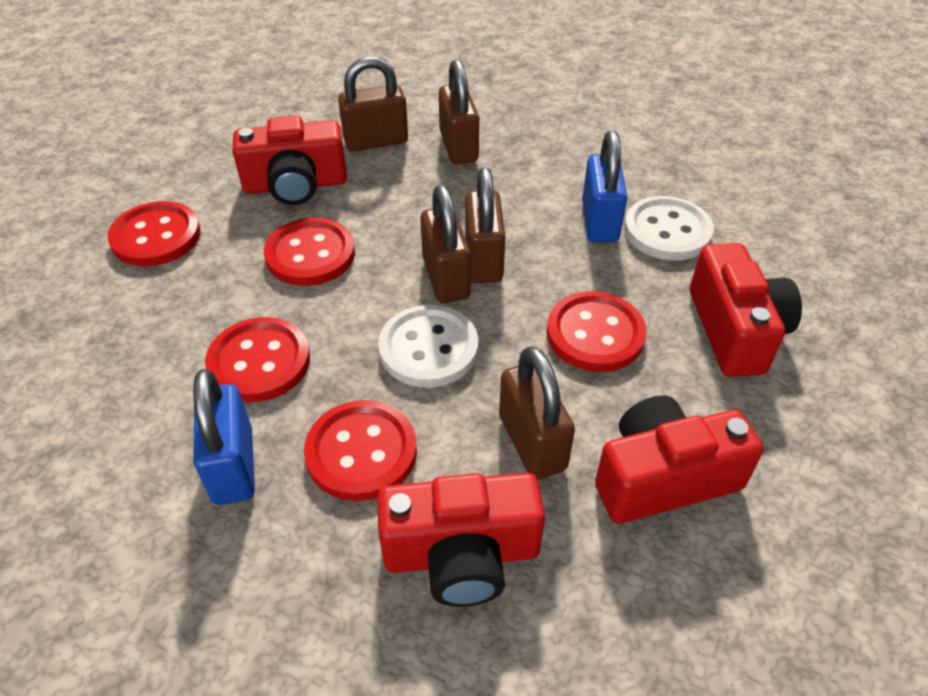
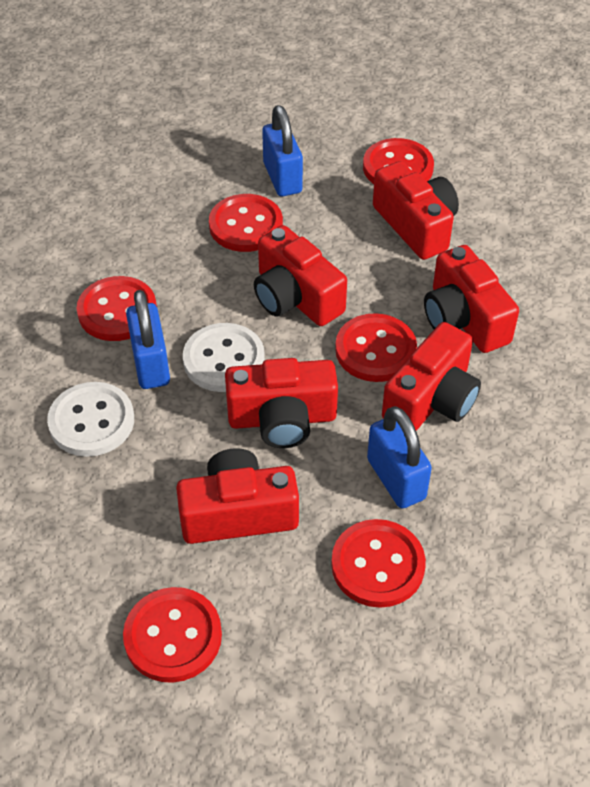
blue padlock: 2 -> 3
brown padlock: 5 -> 0
red button: 5 -> 6
red camera: 4 -> 6

